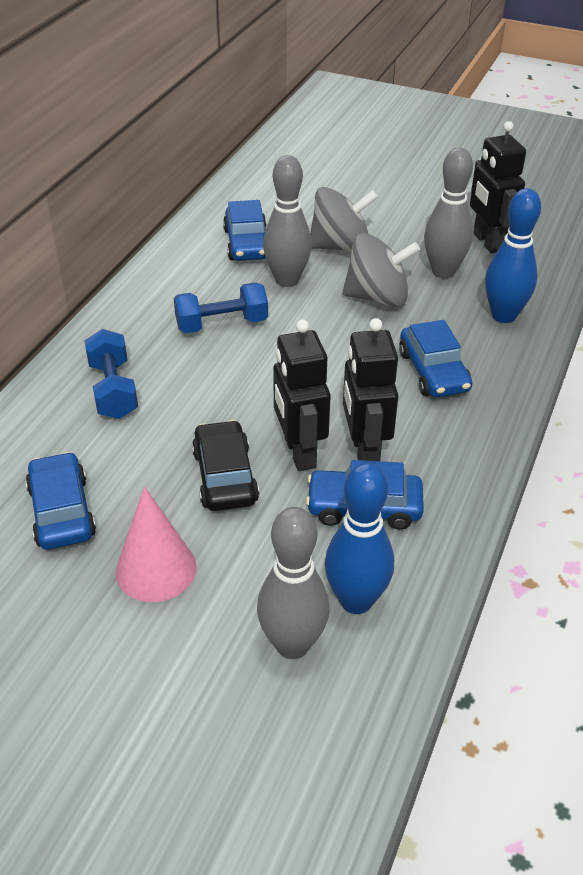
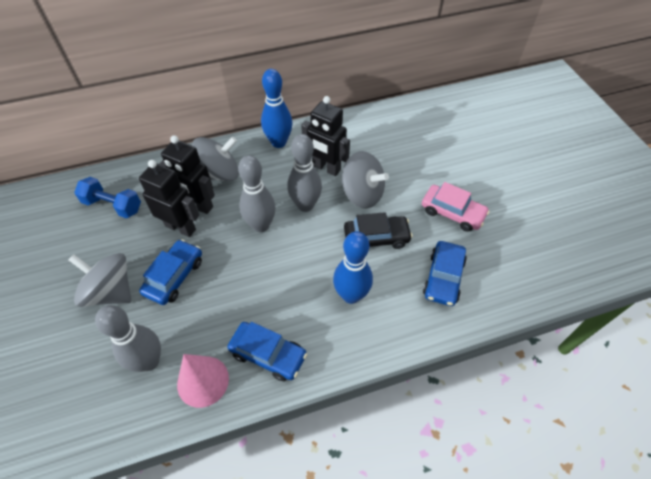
blue car: 4 -> 3
blue dumbbell: 2 -> 1
grey spinning top: 2 -> 3
pink car: 0 -> 1

